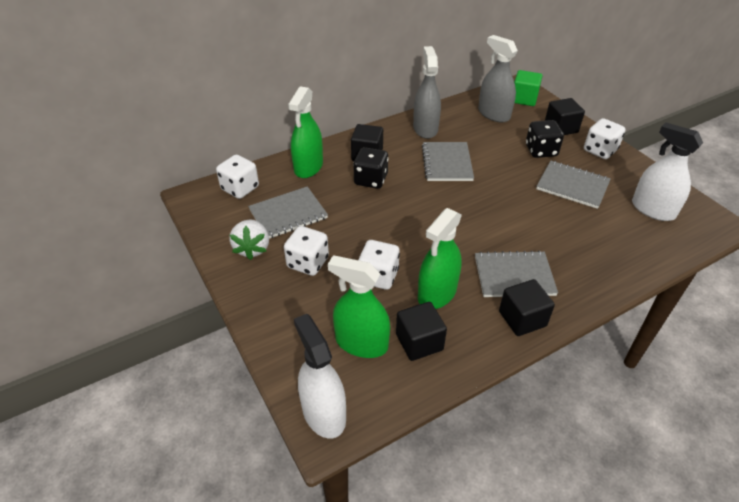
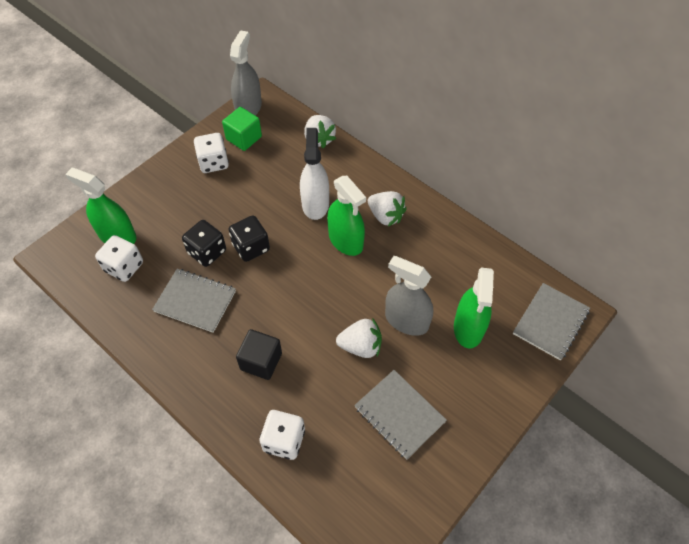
black cube: 4 -> 1
grey notebook: 4 -> 3
white dice: 4 -> 3
white spray bottle: 2 -> 1
white strawberry: 1 -> 3

